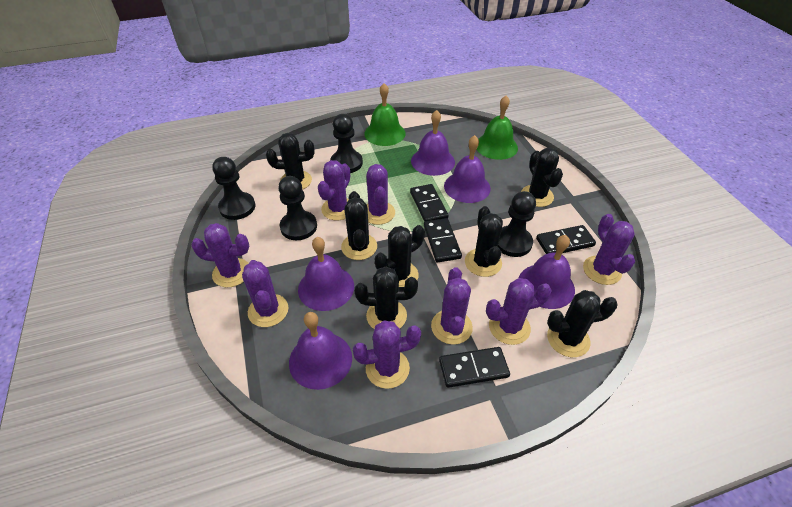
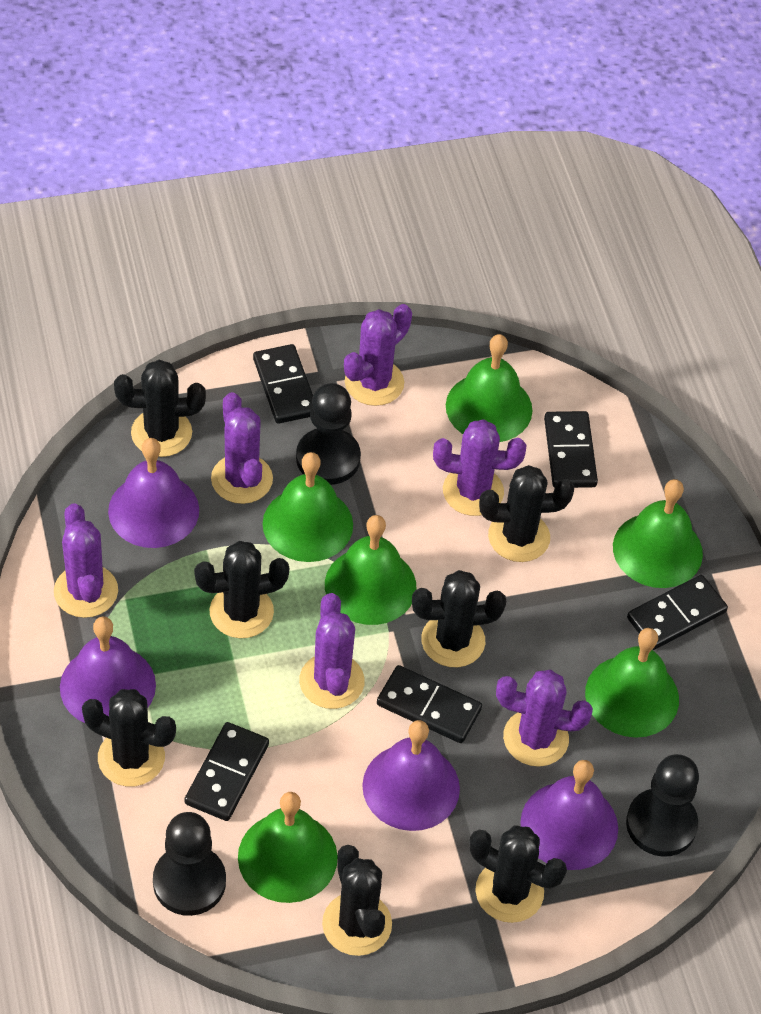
black domino: 4 -> 5
black pawn: 4 -> 3
green bell: 2 -> 6
purple bell: 5 -> 4
purple cactus: 8 -> 6

